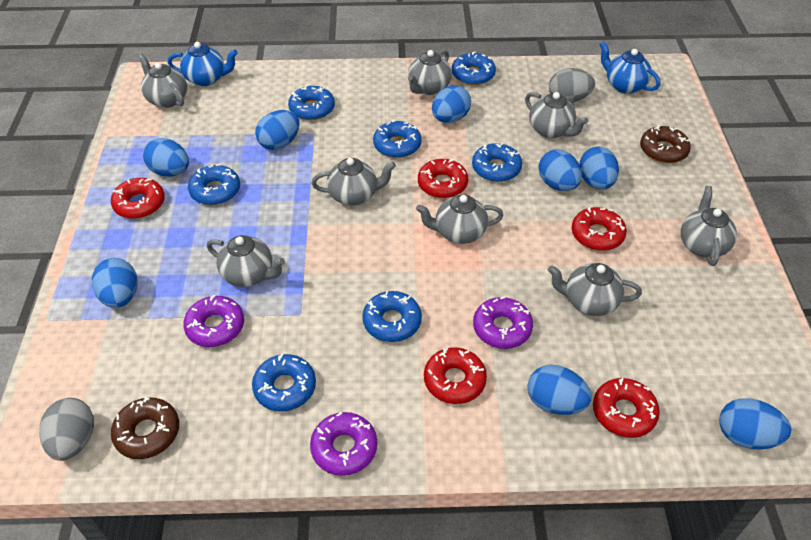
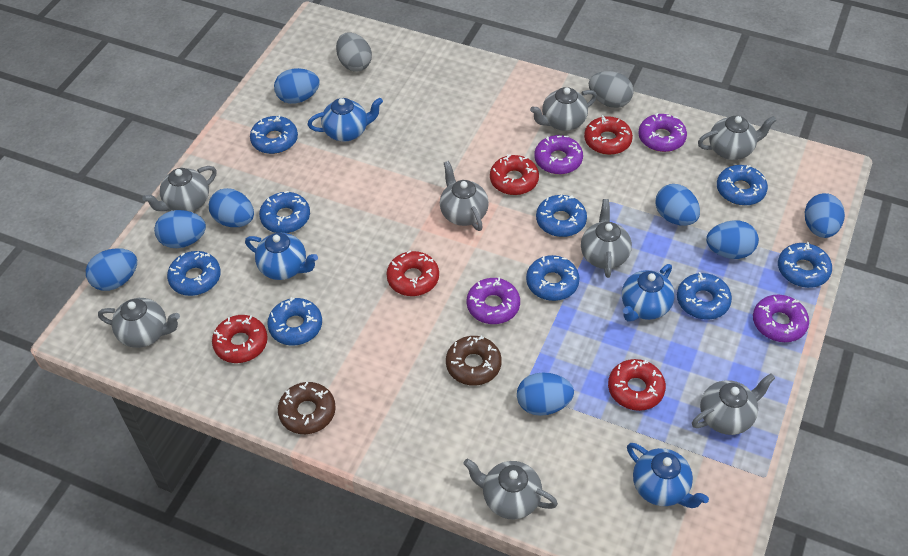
blue donut: 7 -> 9
blue teapot: 2 -> 4
purple donut: 3 -> 4

